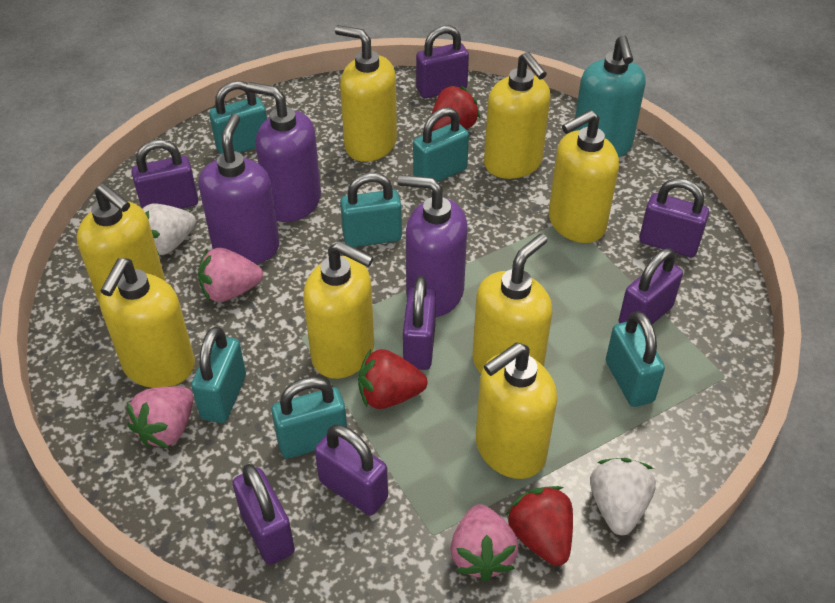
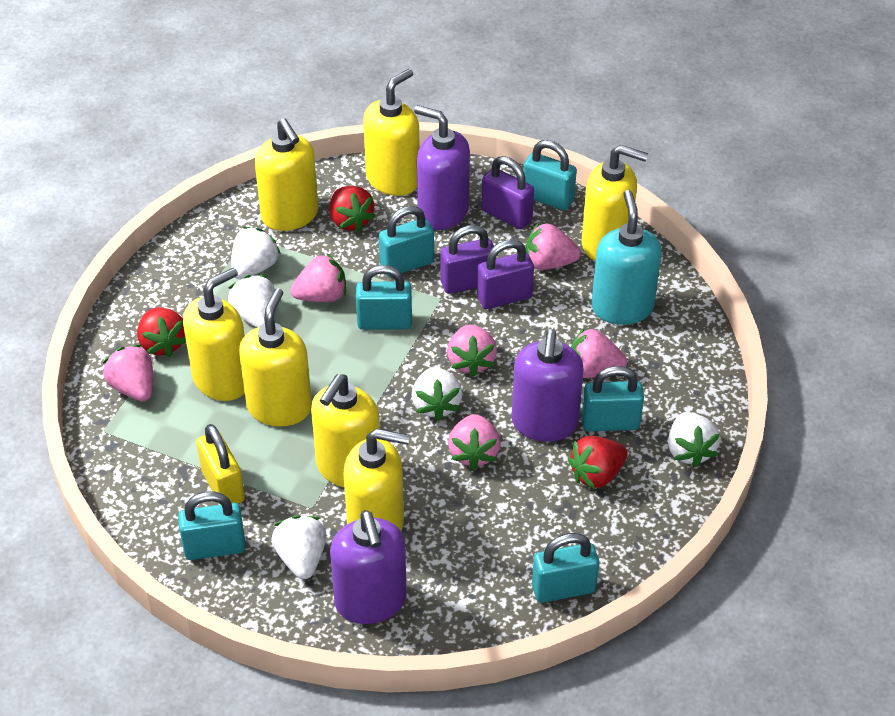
pink strawberry: 3 -> 6
purple padlock: 7 -> 3
white strawberry: 2 -> 5
yellow padlock: 0 -> 1
yellow soap dispenser: 8 -> 7

